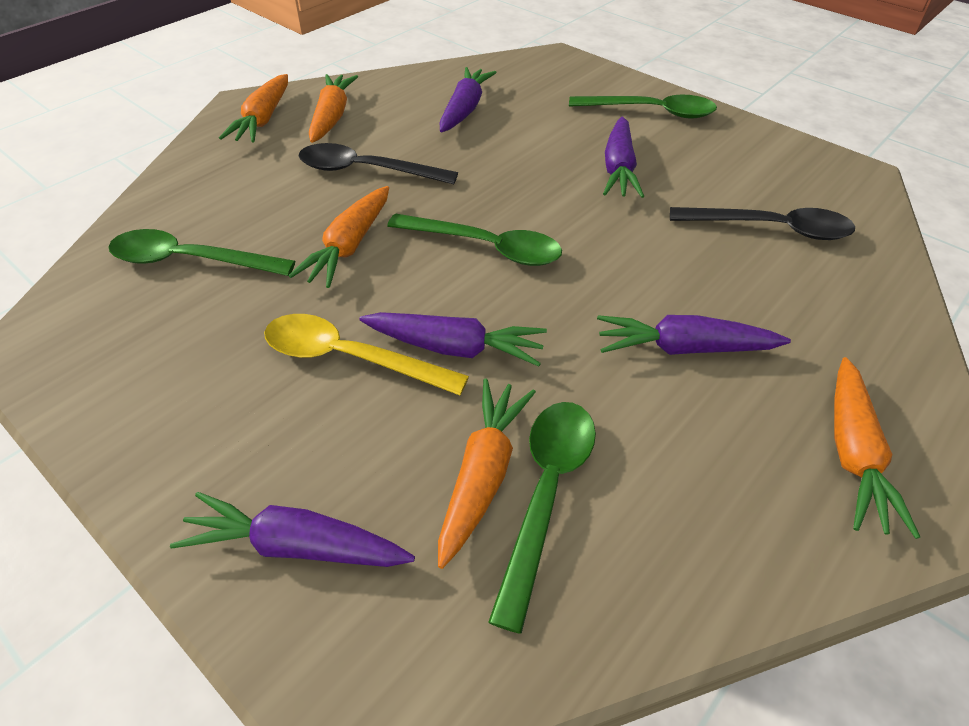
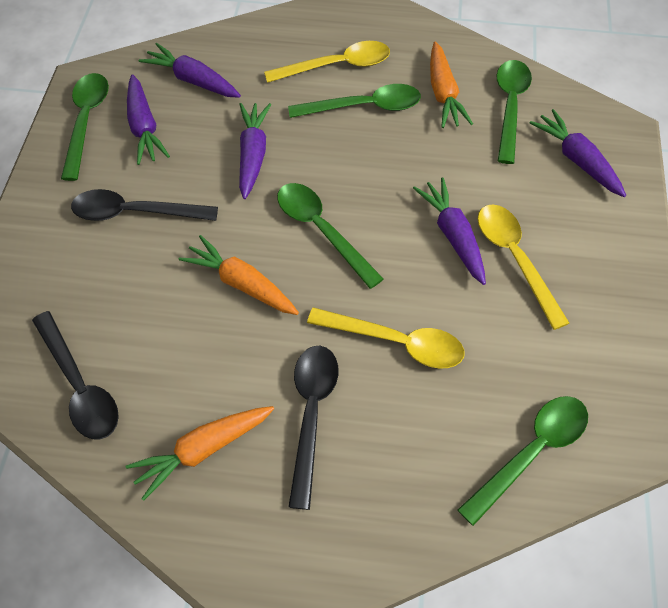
black spoon: 2 -> 3
green spoon: 4 -> 5
orange carrot: 5 -> 3
yellow spoon: 1 -> 3

